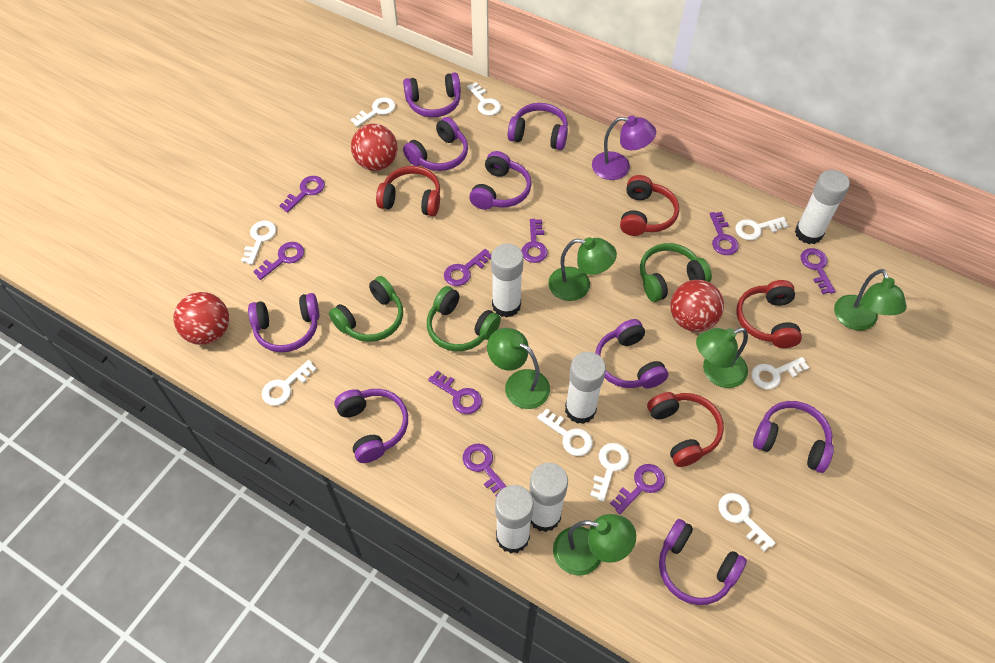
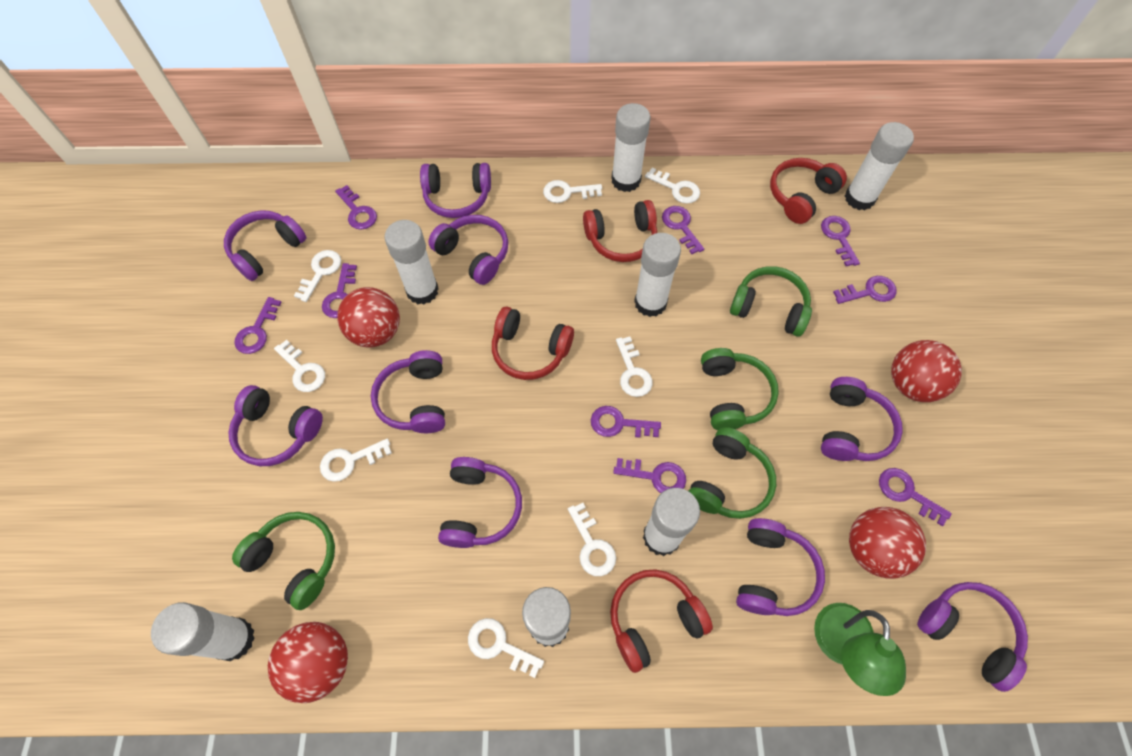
green headphones: 3 -> 4
green lamp: 5 -> 1
purple lamp: 1 -> 0
red ball: 3 -> 4
white glue stick: 5 -> 7
white key: 9 -> 8

